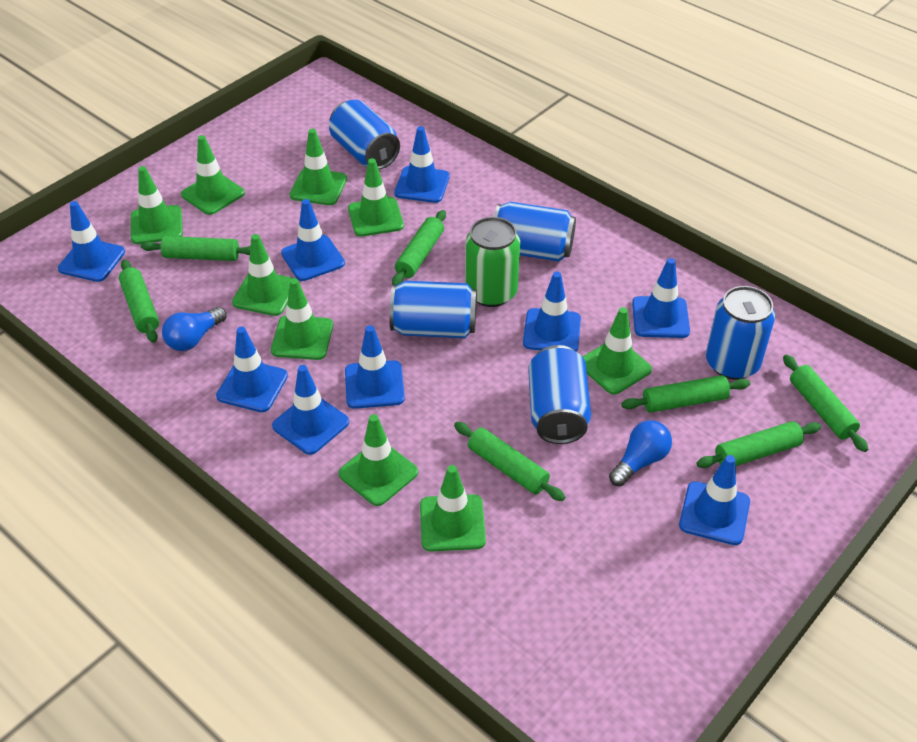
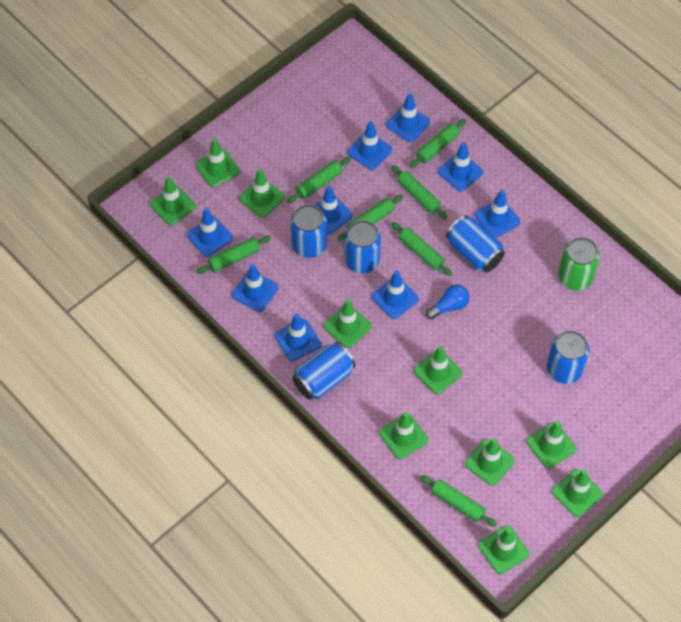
blue light bulb: 2 -> 1
green traffic cone: 9 -> 10

